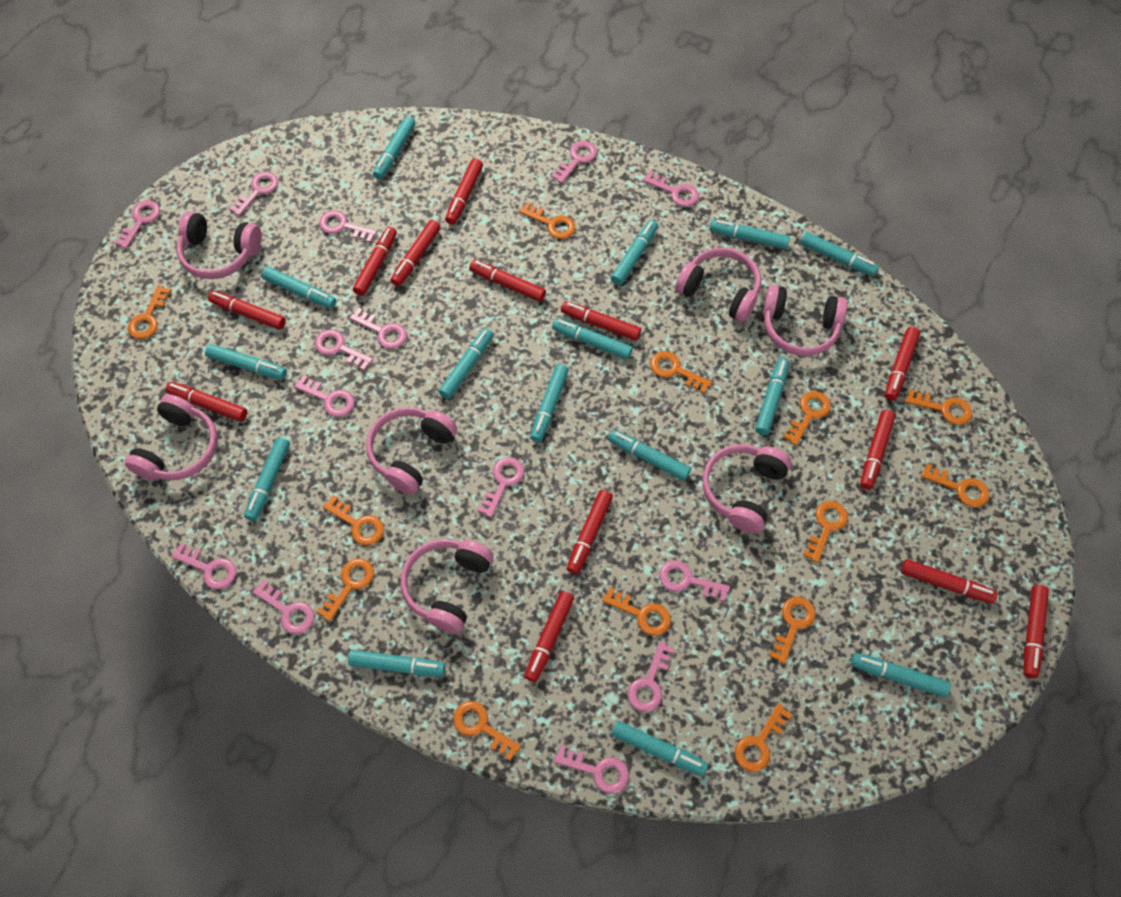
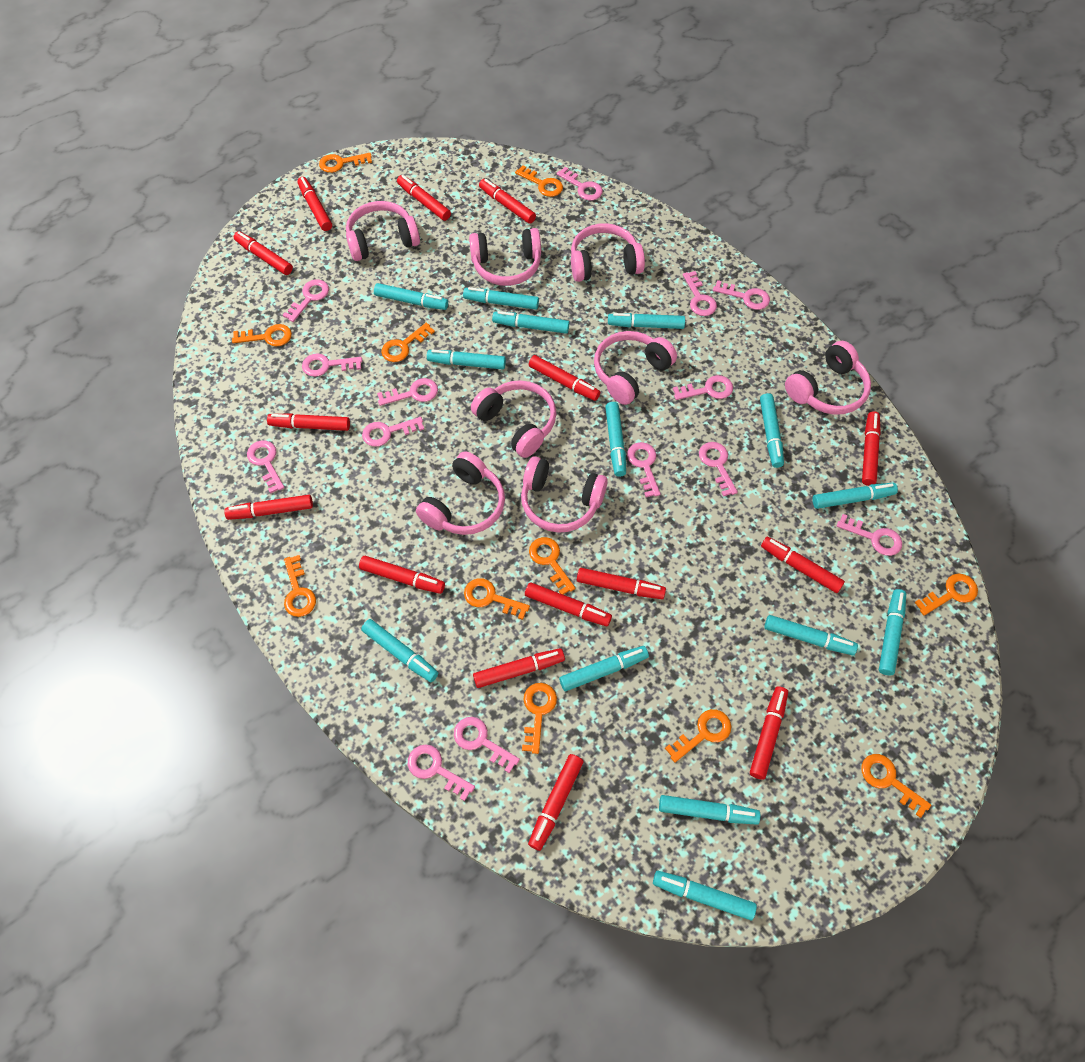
orange key: 13 -> 11
pink headphones: 7 -> 8
red marker: 13 -> 15
turquoise marker: 15 -> 14

